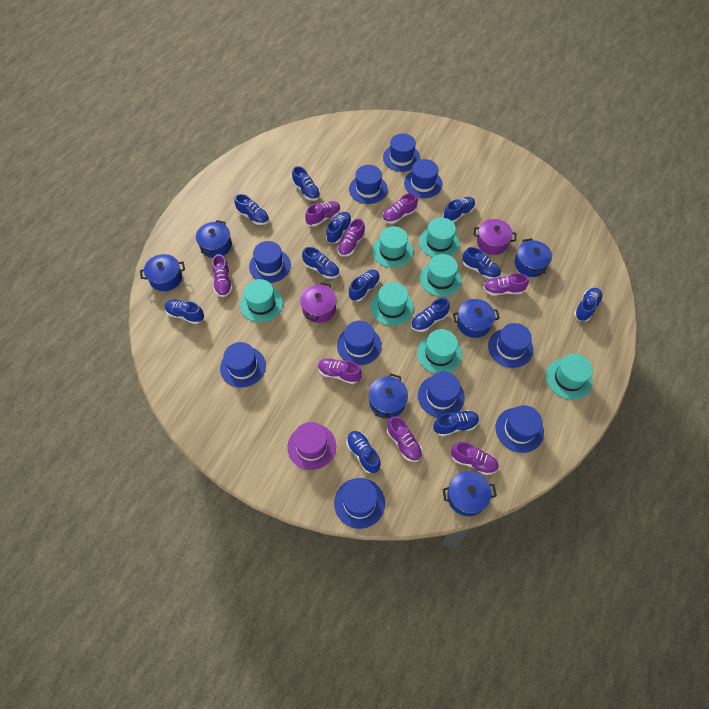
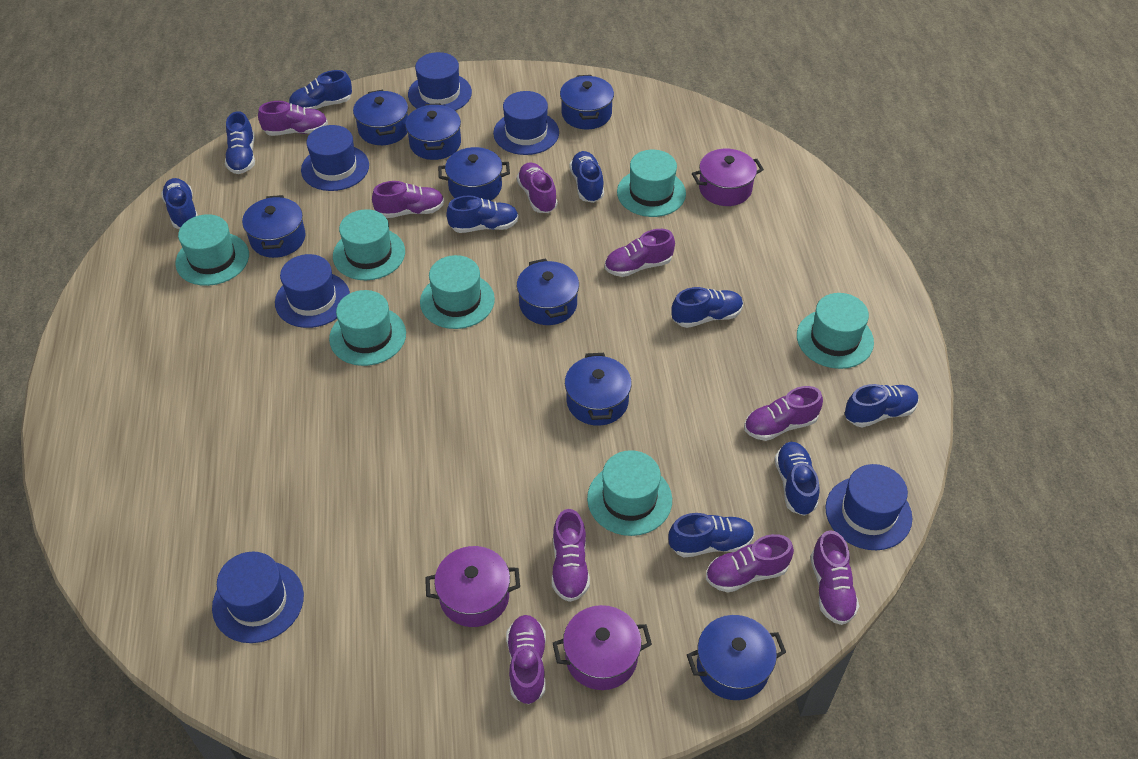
blue hat: 10 -> 6
blue pot: 6 -> 8
blue shoe: 12 -> 9
purple hat: 1 -> 0
purple pot: 2 -> 3
purple shoe: 8 -> 9

